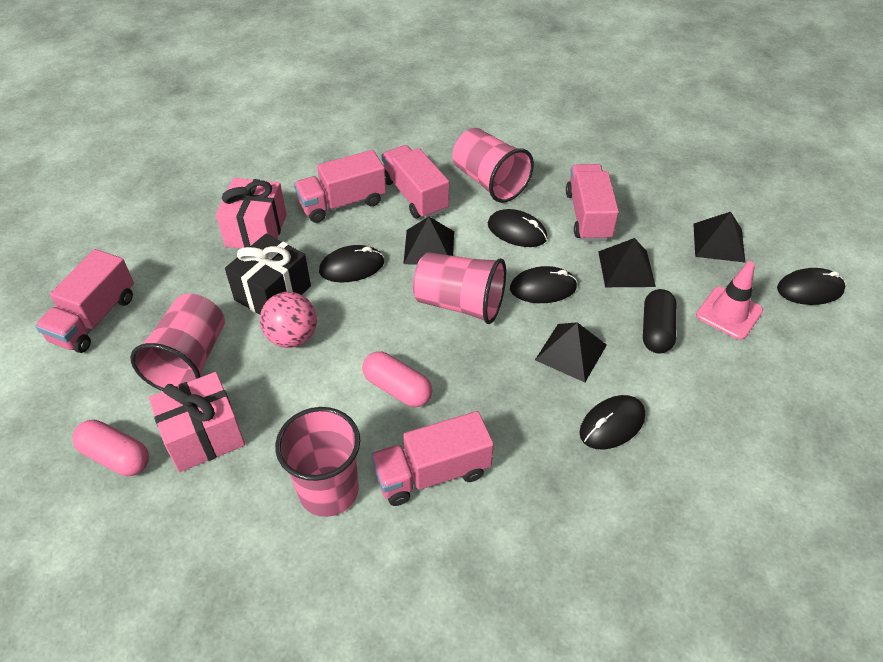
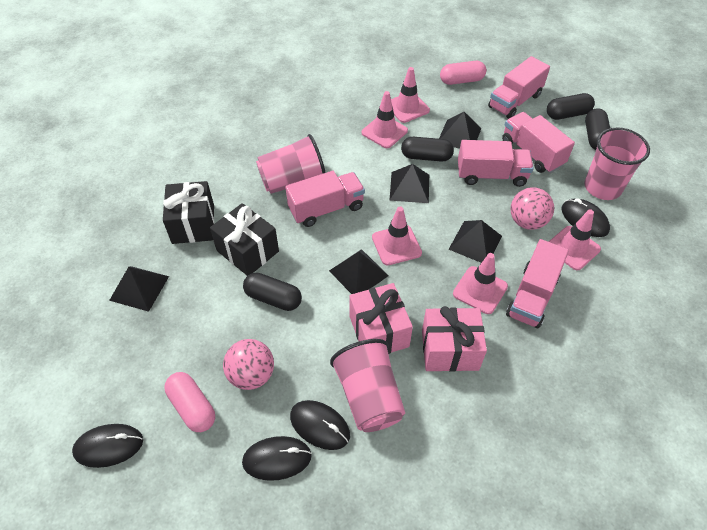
black capsule: 1 -> 4
black gift: 1 -> 2
black mouse: 5 -> 4
black pyramid: 4 -> 5
pink ball: 1 -> 2
pink cup: 4 -> 3
pink traffic cone: 1 -> 5

